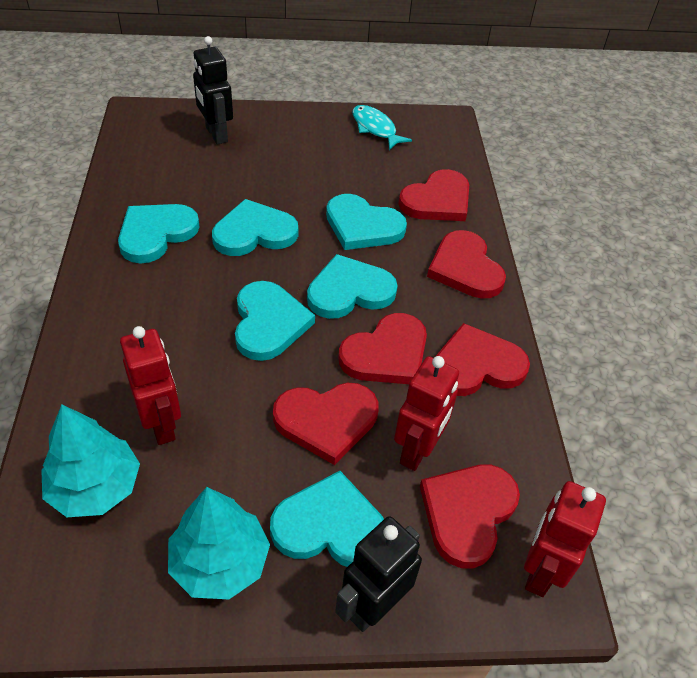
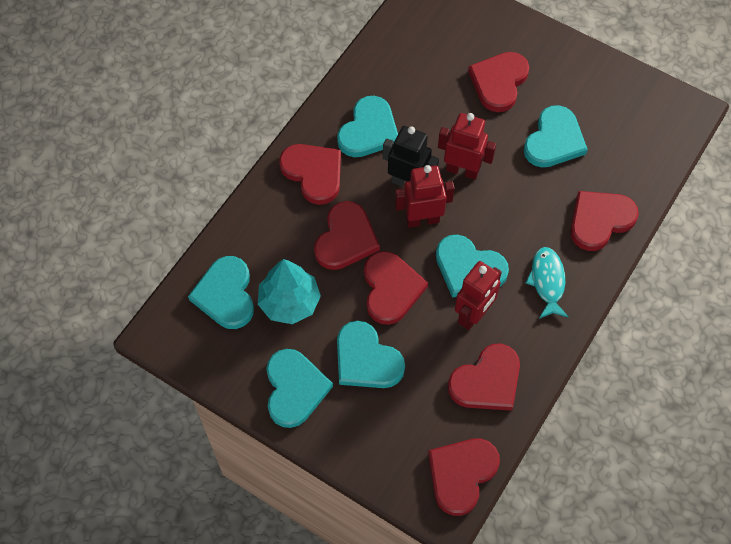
black robot: 2 -> 1
red heart: 6 -> 7
turquoise tree: 2 -> 1

